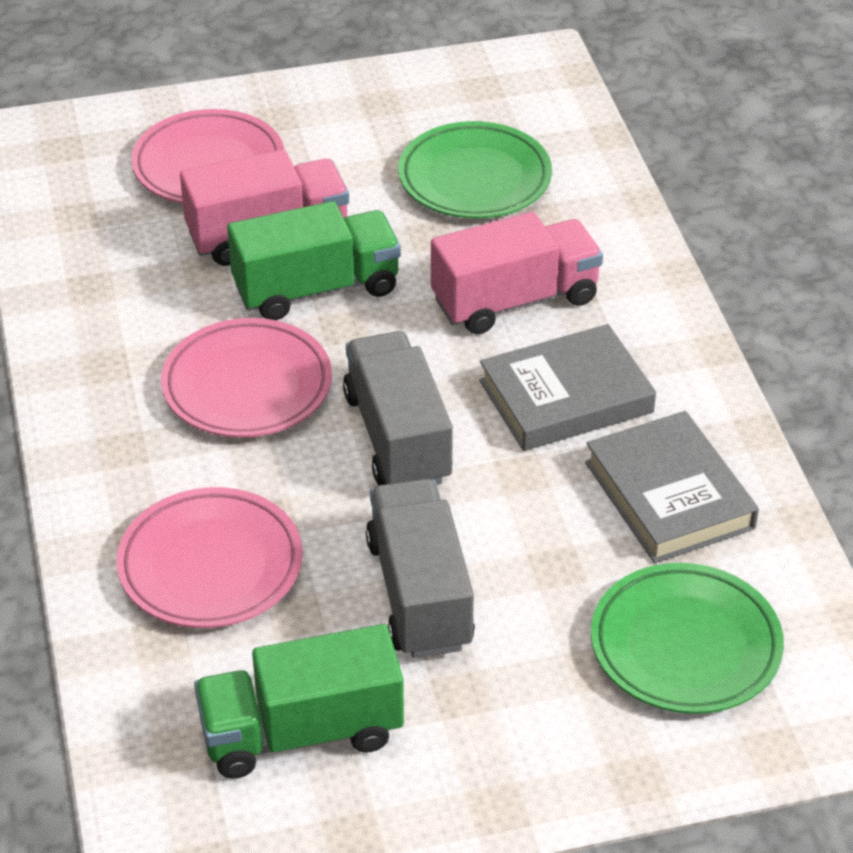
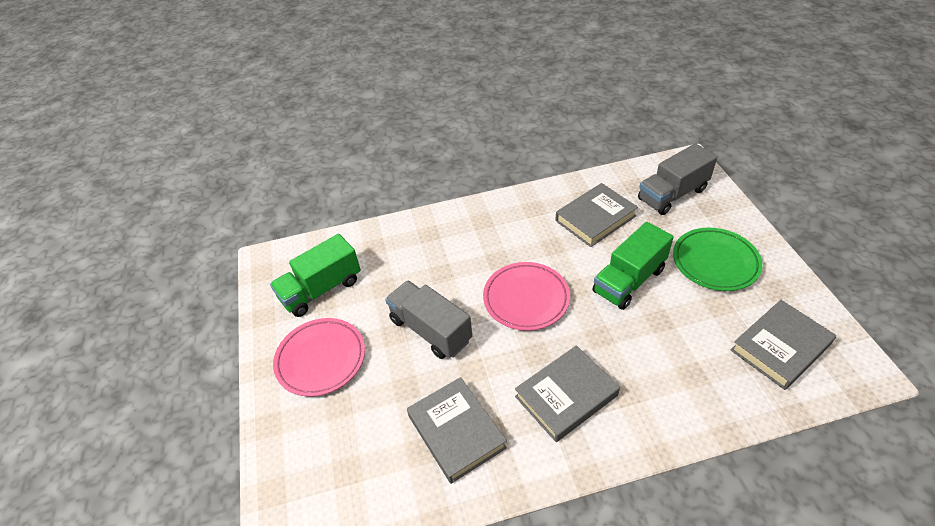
green plate: 2 -> 1
grey book: 2 -> 4
pink plate: 3 -> 2
pink truck: 2 -> 0

